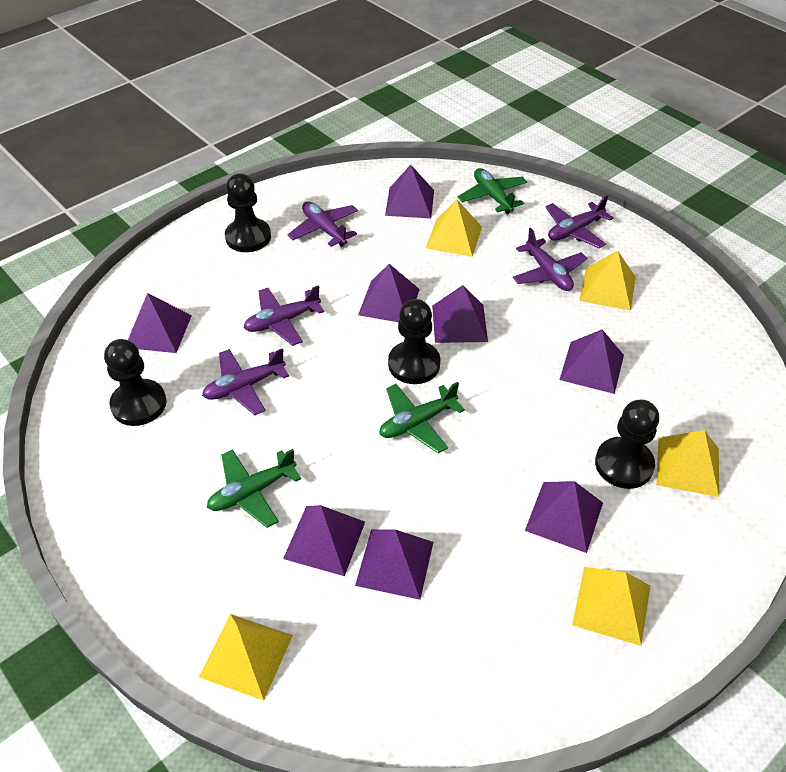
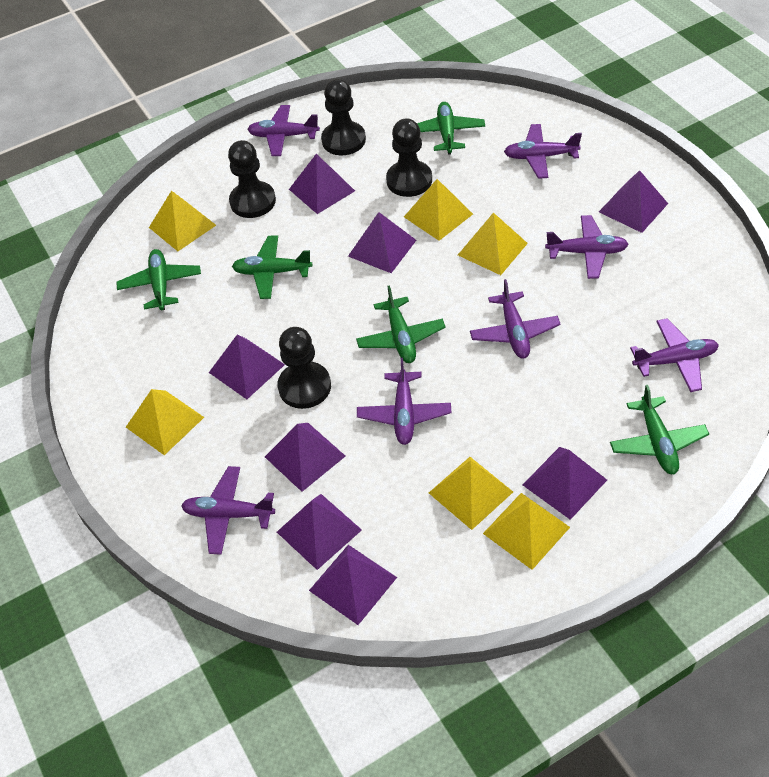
green plane: 3 -> 5
purple plane: 5 -> 7
yellow pyramid: 5 -> 6

